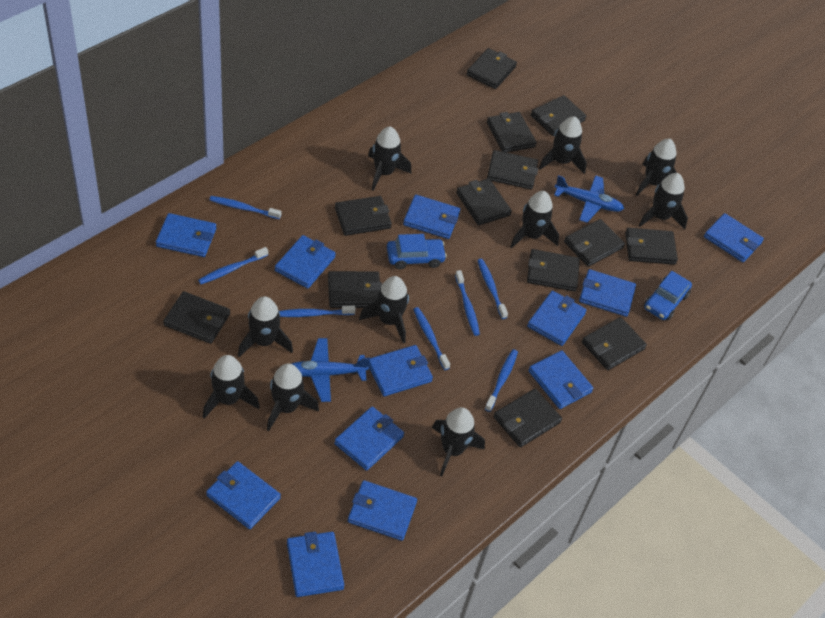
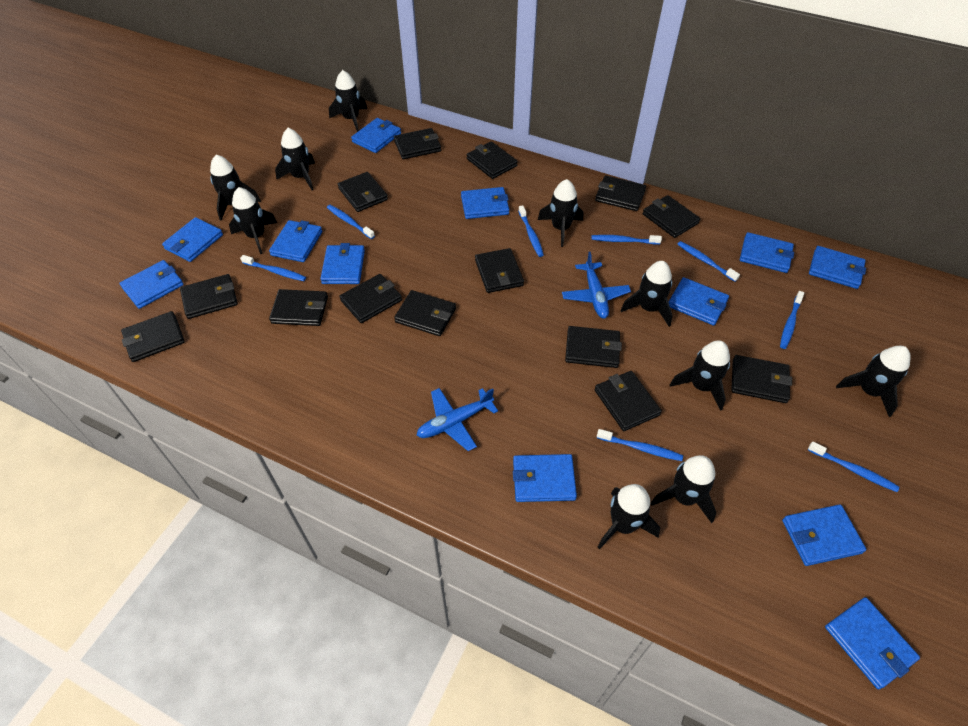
black wallet: 13 -> 14
blue car: 2 -> 0
blue toothbrush: 7 -> 8

